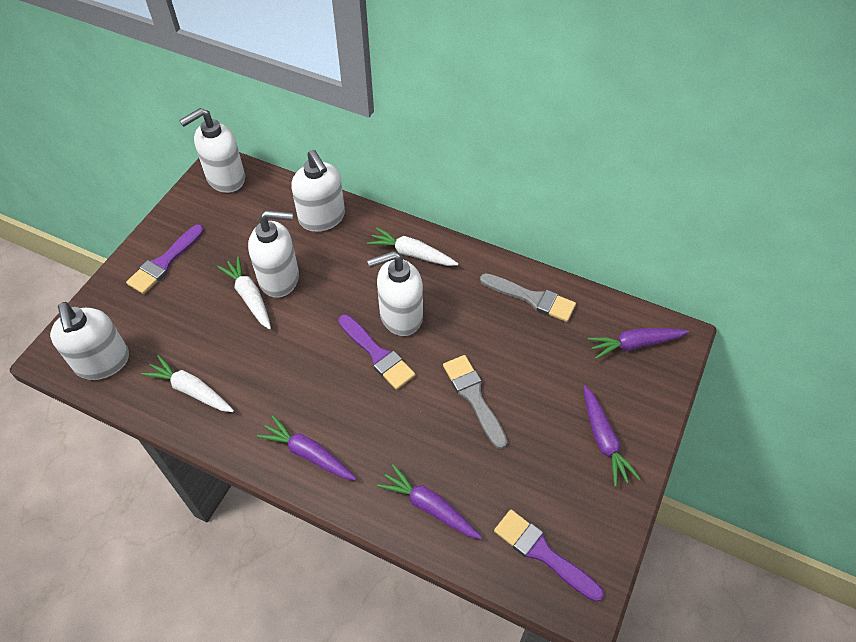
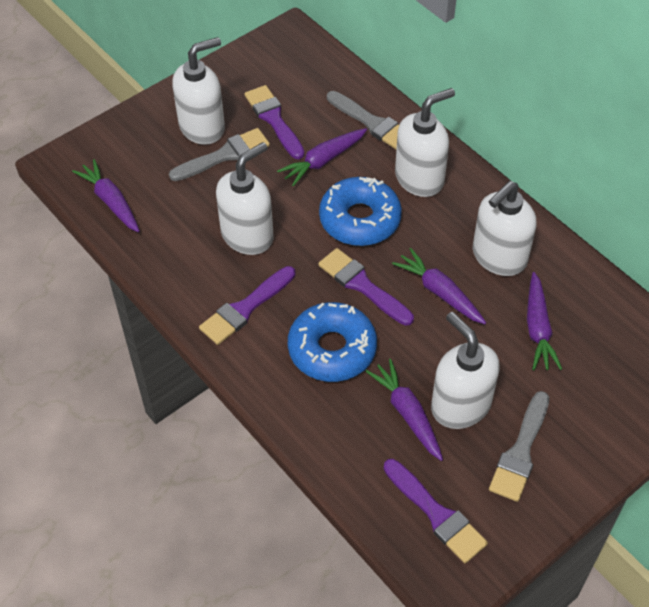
blue donut: 0 -> 2
grey brush: 2 -> 3
purple brush: 3 -> 4
purple carrot: 4 -> 5
white carrot: 3 -> 0

